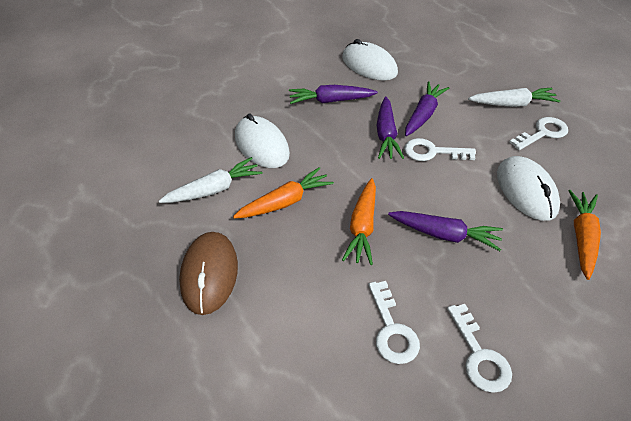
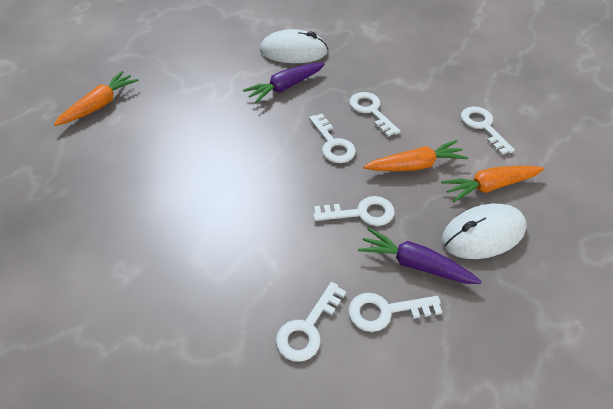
brown mouse: 1 -> 0
purple carrot: 4 -> 2
white carrot: 2 -> 0
white key: 4 -> 6
white mouse: 3 -> 2

